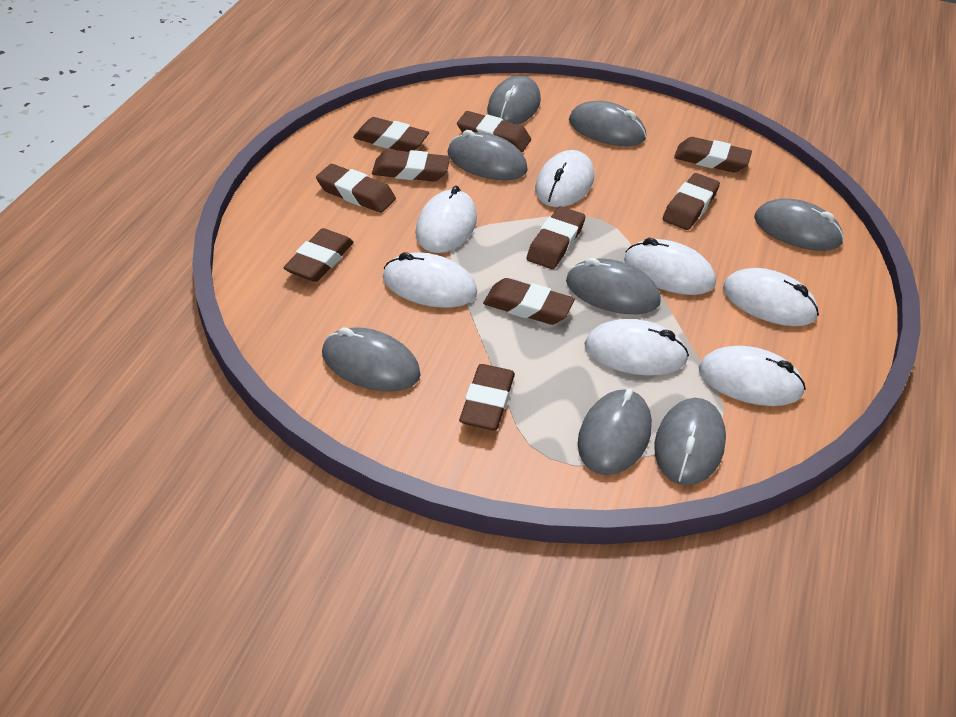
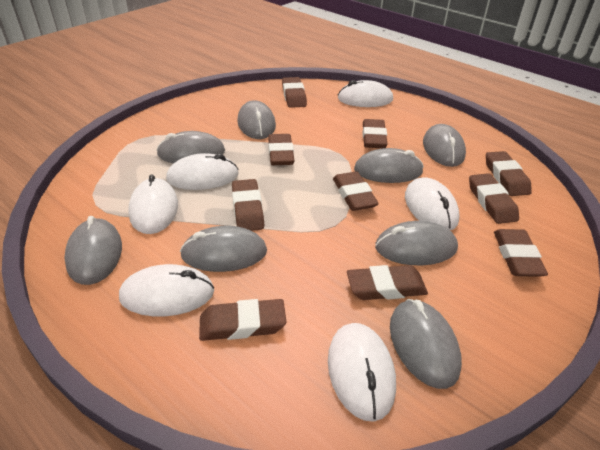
white mouse: 7 -> 6

